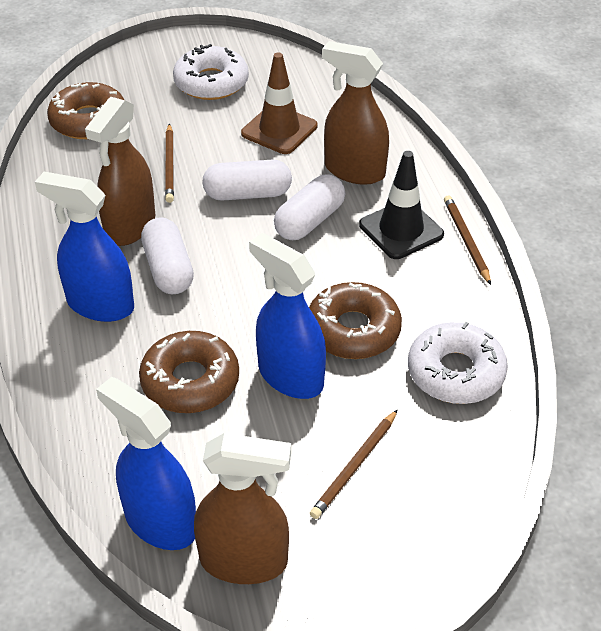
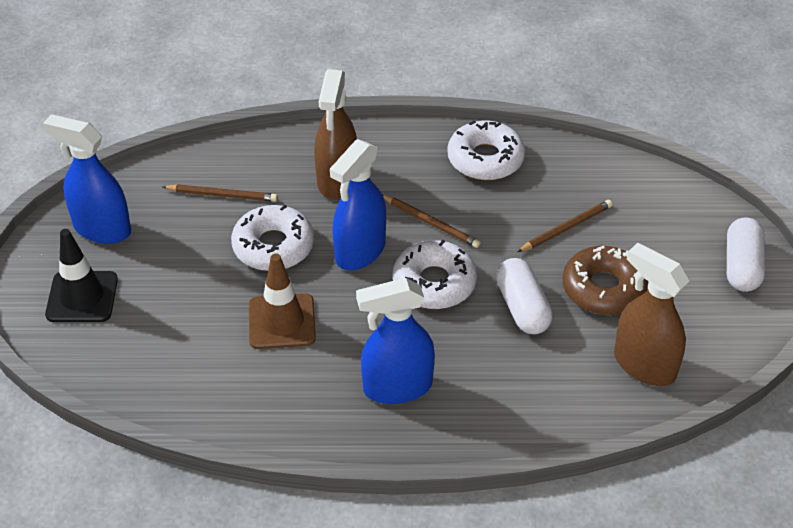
brown donut: 3 -> 1
brown spray bottle: 3 -> 2
white capsule: 3 -> 2
white donut: 2 -> 3

